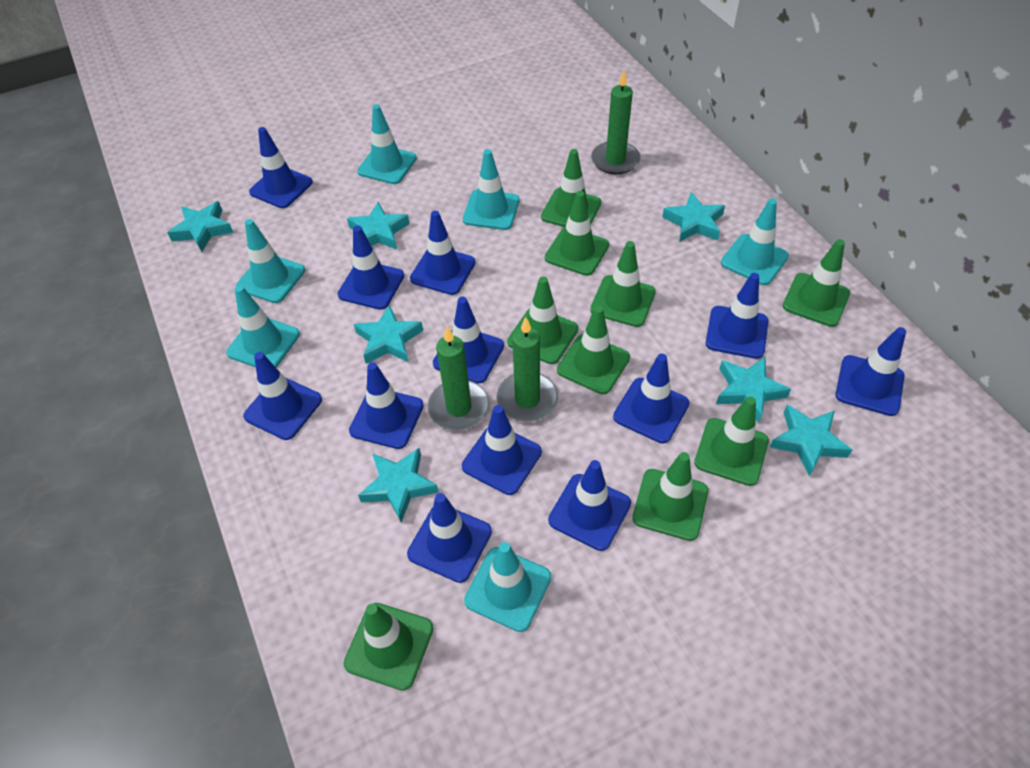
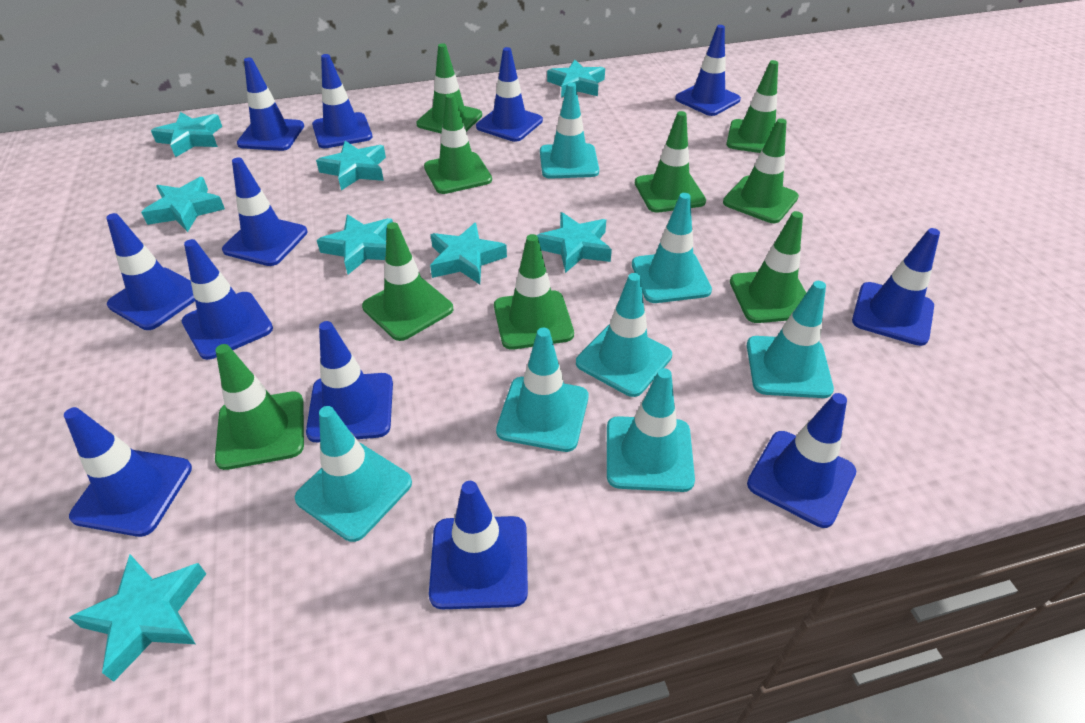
green candle: 3 -> 0
turquoise star: 7 -> 8
turquoise traffic cone: 6 -> 7

